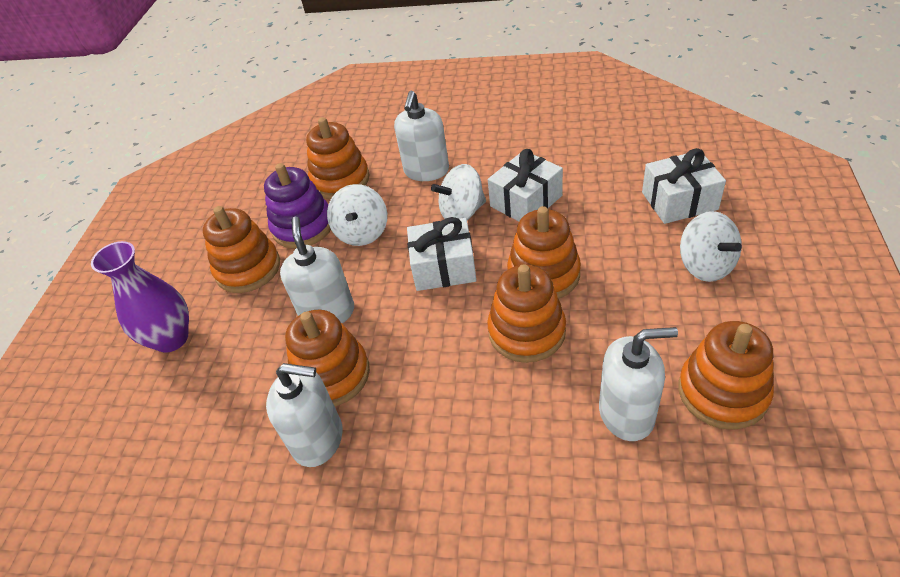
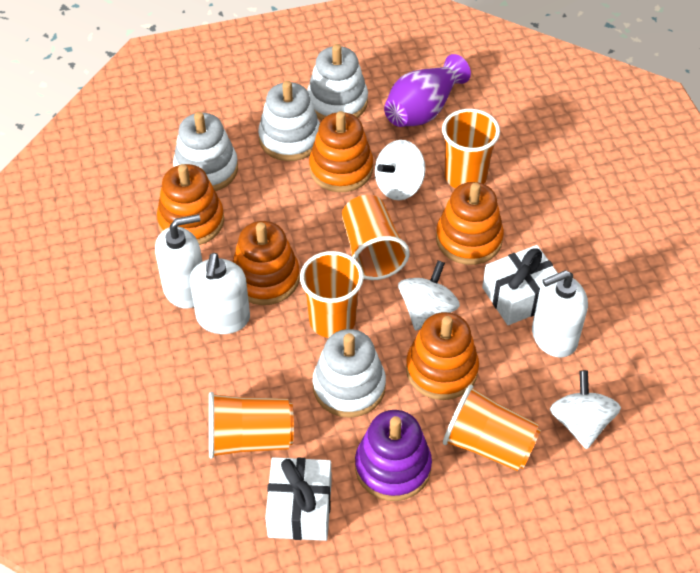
orange cup: 0 -> 5
orange stacking toy: 6 -> 5
white gift: 3 -> 2
white soap dispenser: 4 -> 3
white stacking toy: 0 -> 4

